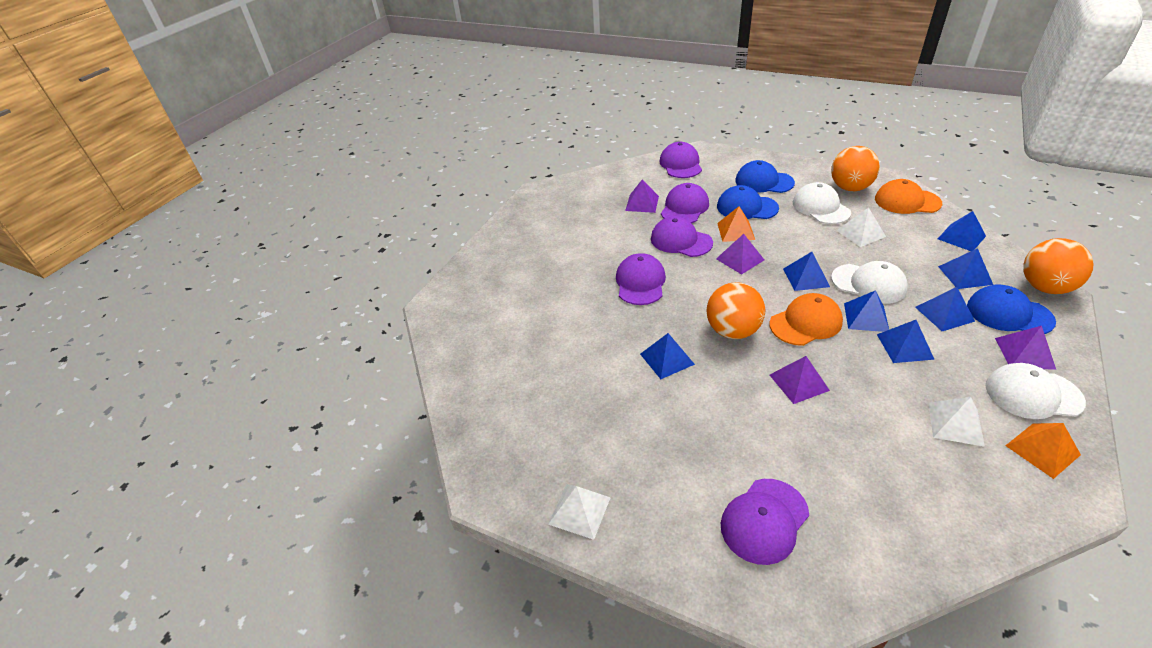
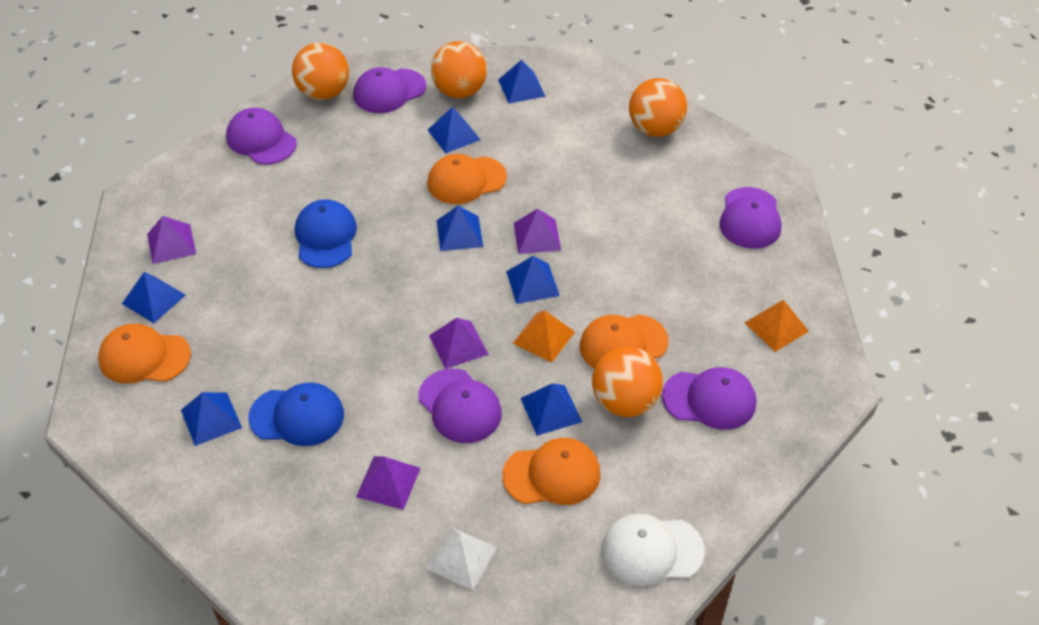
blue cap: 3 -> 2
orange ball: 3 -> 4
orange cap: 2 -> 4
white cap: 3 -> 1
white pyramid: 3 -> 1

